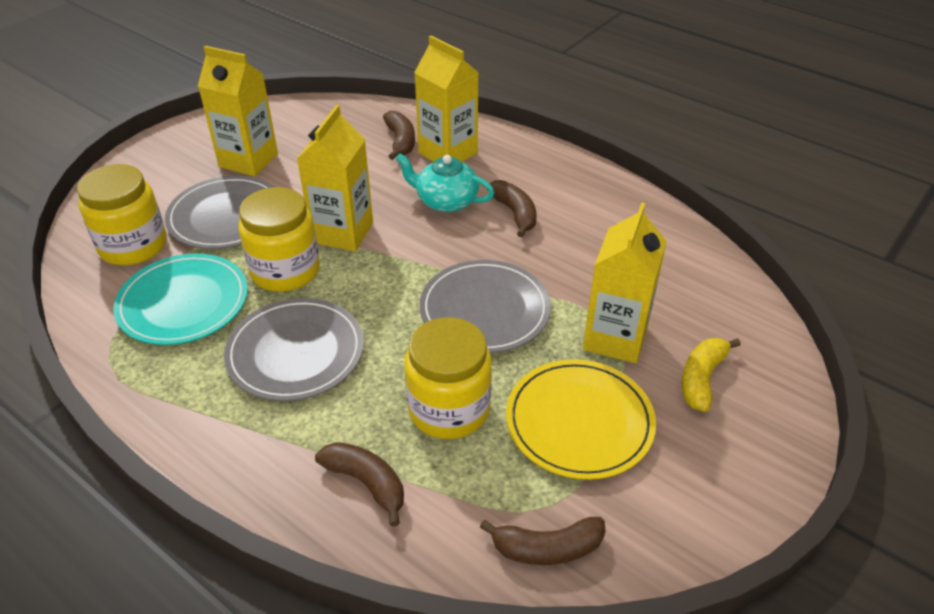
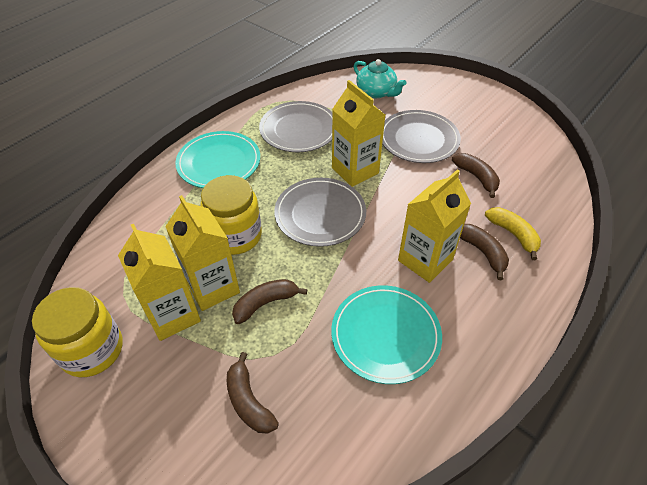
turquoise plate: 1 -> 2
yellow jar: 3 -> 2
yellow plate: 1 -> 0

